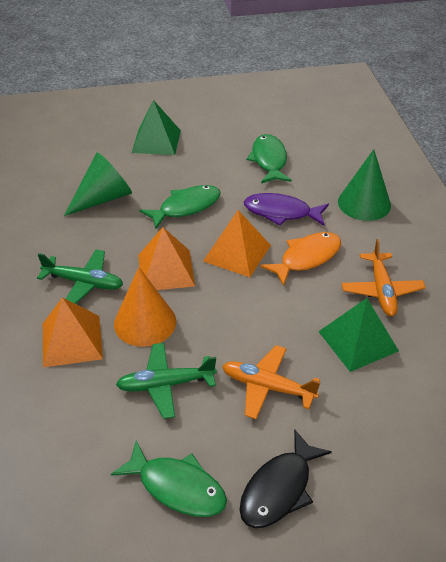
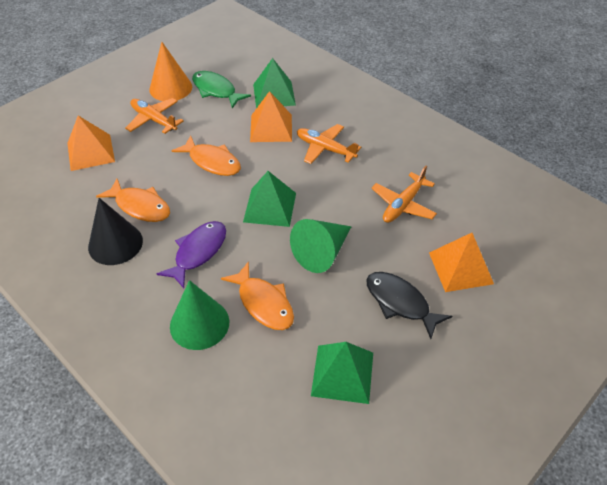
black cone: 0 -> 1
green fish: 3 -> 1
green plane: 2 -> 0
green pyramid: 2 -> 3
orange fish: 1 -> 3
orange plane: 2 -> 3

